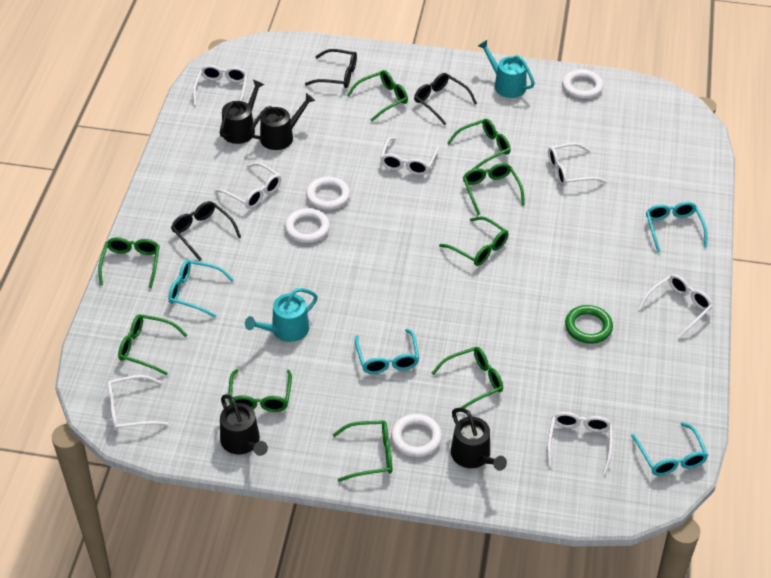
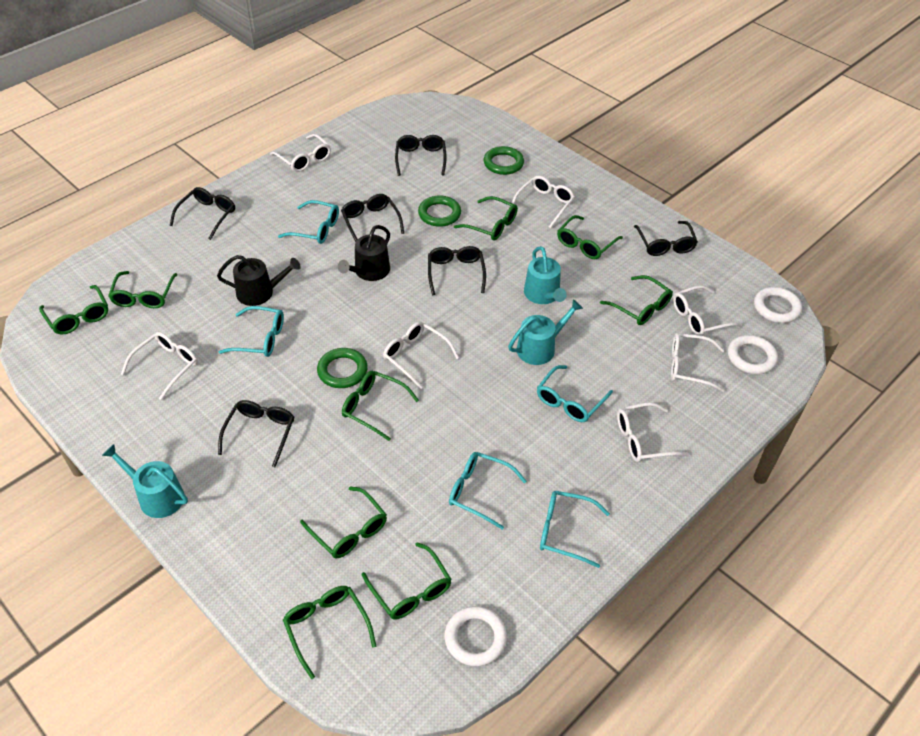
black glasses: 3 -> 6
black watering can: 4 -> 2
green ring: 1 -> 3
turquoise glasses: 4 -> 5
turquoise watering can: 2 -> 3
white ring: 4 -> 3

